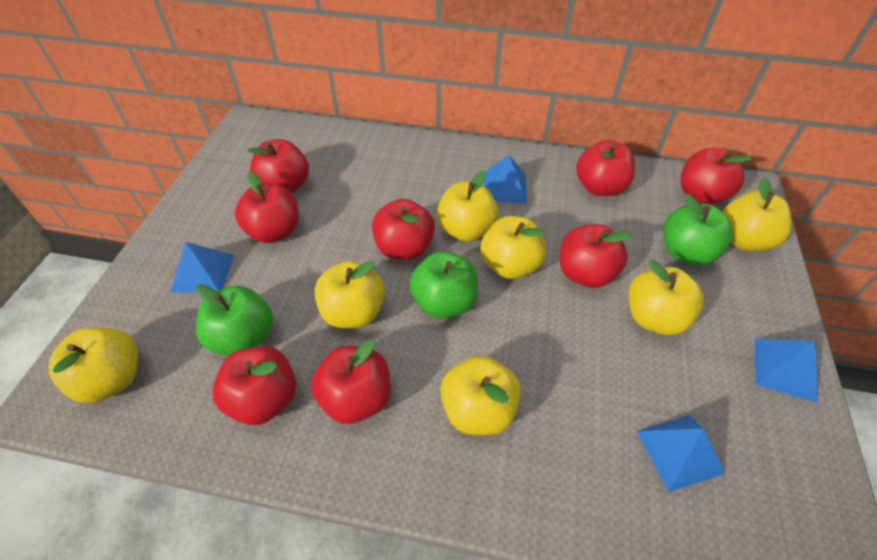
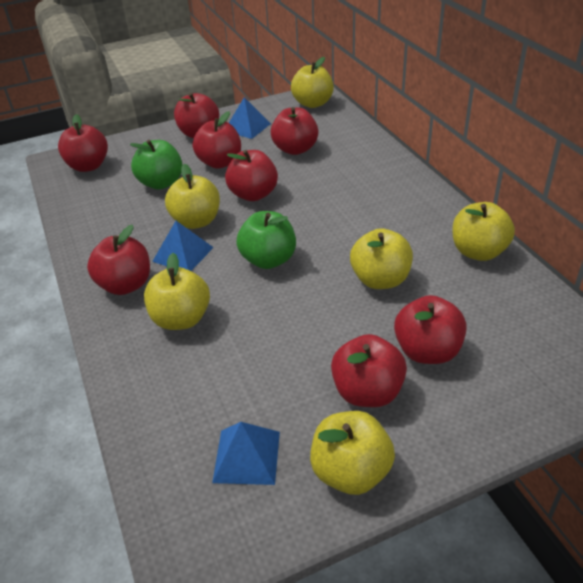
blue pyramid: 4 -> 3
green apple: 3 -> 2
yellow apple: 7 -> 6

